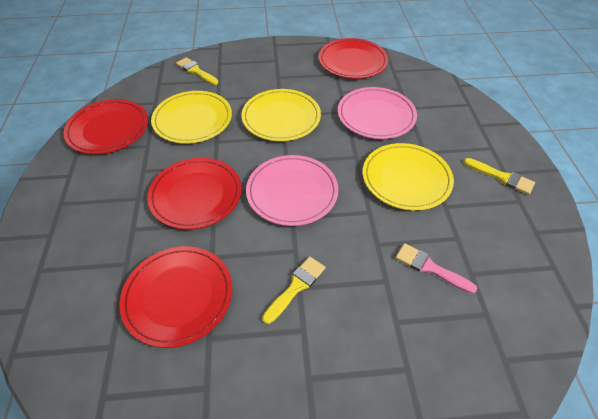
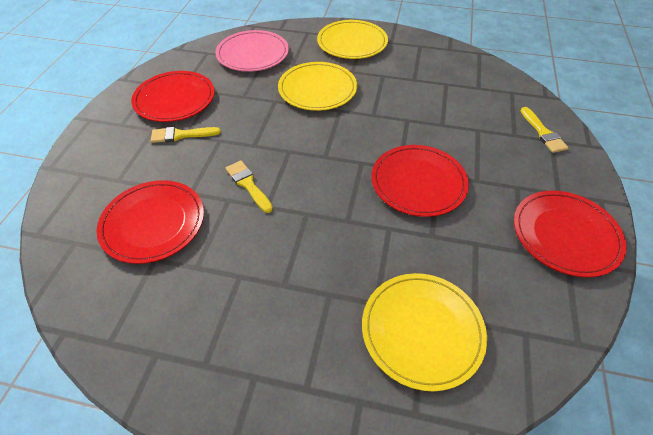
pink brush: 1 -> 0
pink plate: 2 -> 1

